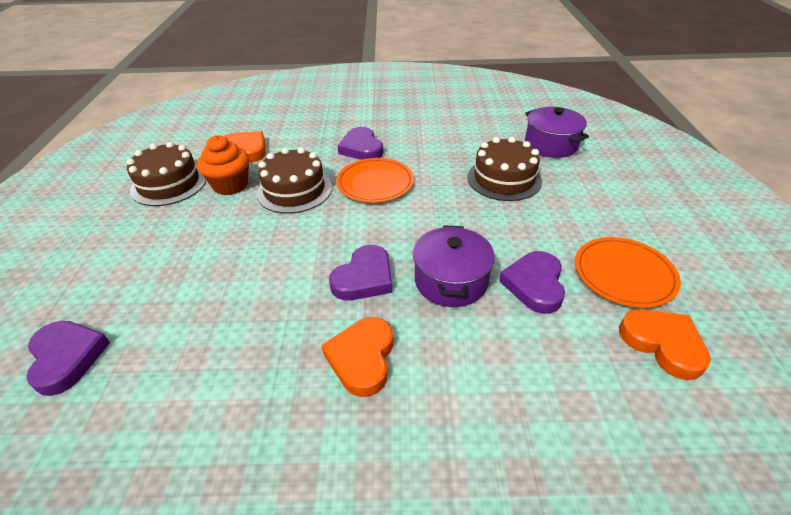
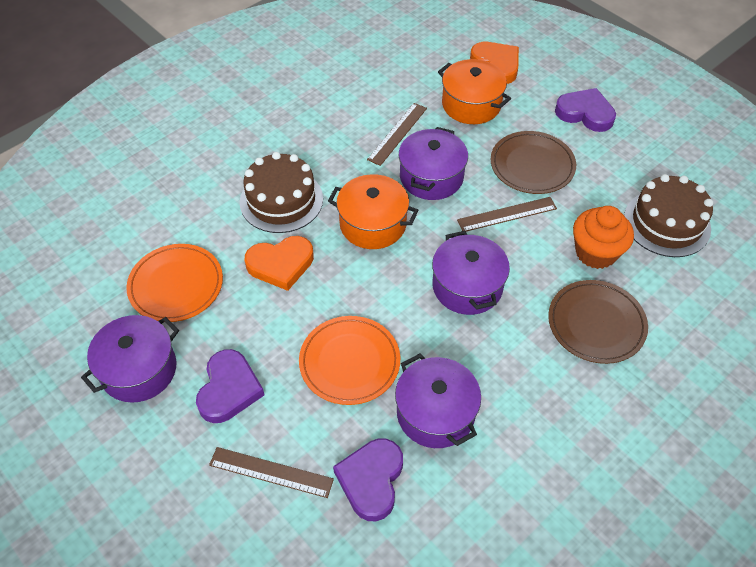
brown cake: 3 -> 2
brown plate: 0 -> 2
brown ruler: 0 -> 3
orange heart: 3 -> 2
orange pot: 0 -> 2
purple heart: 4 -> 3
purple pot: 2 -> 4

